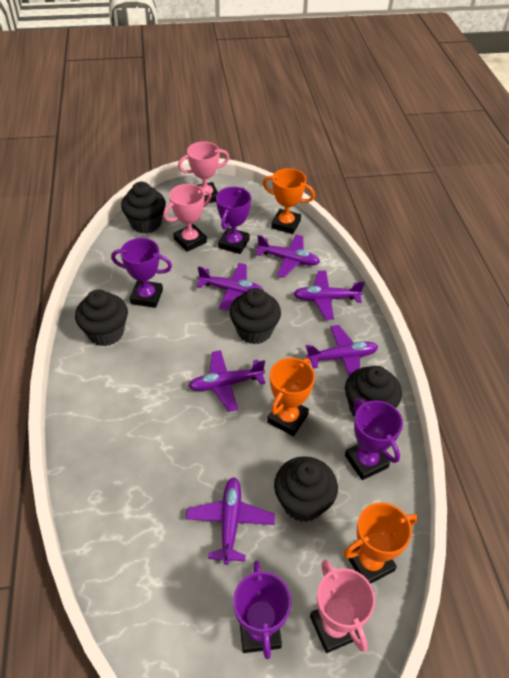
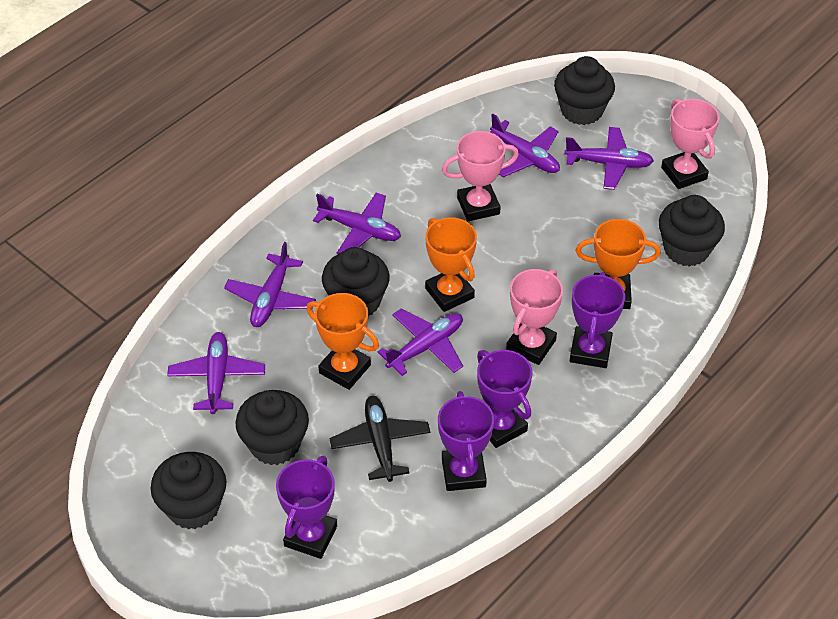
black plane: 0 -> 1

